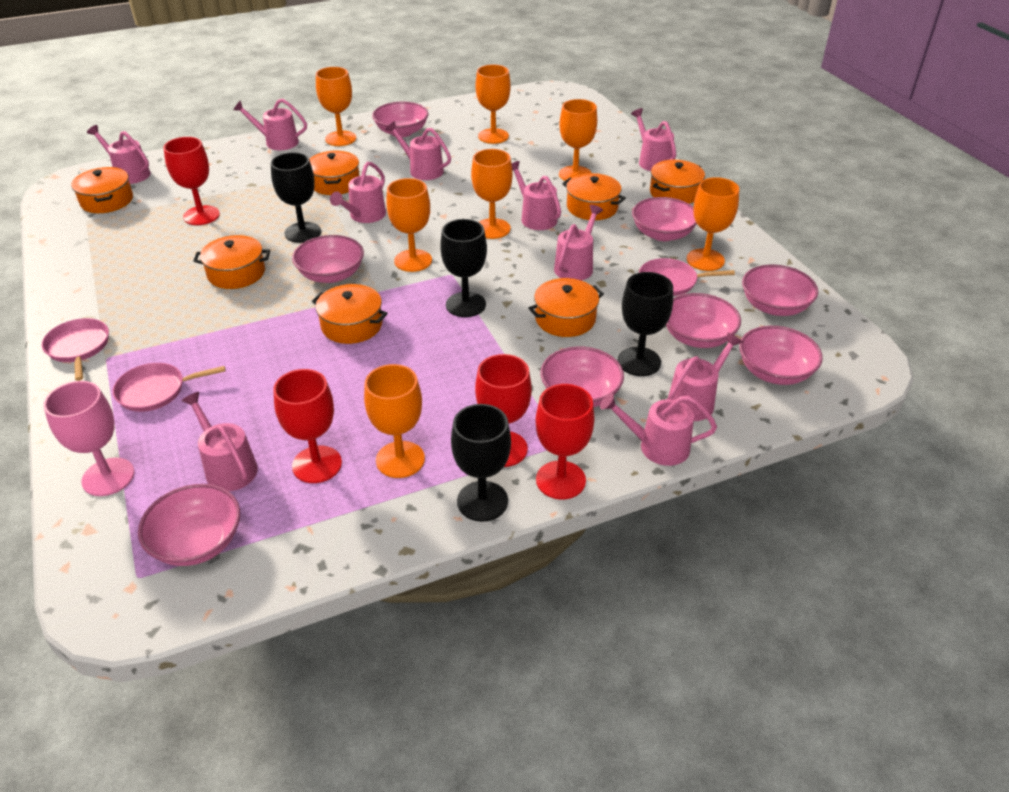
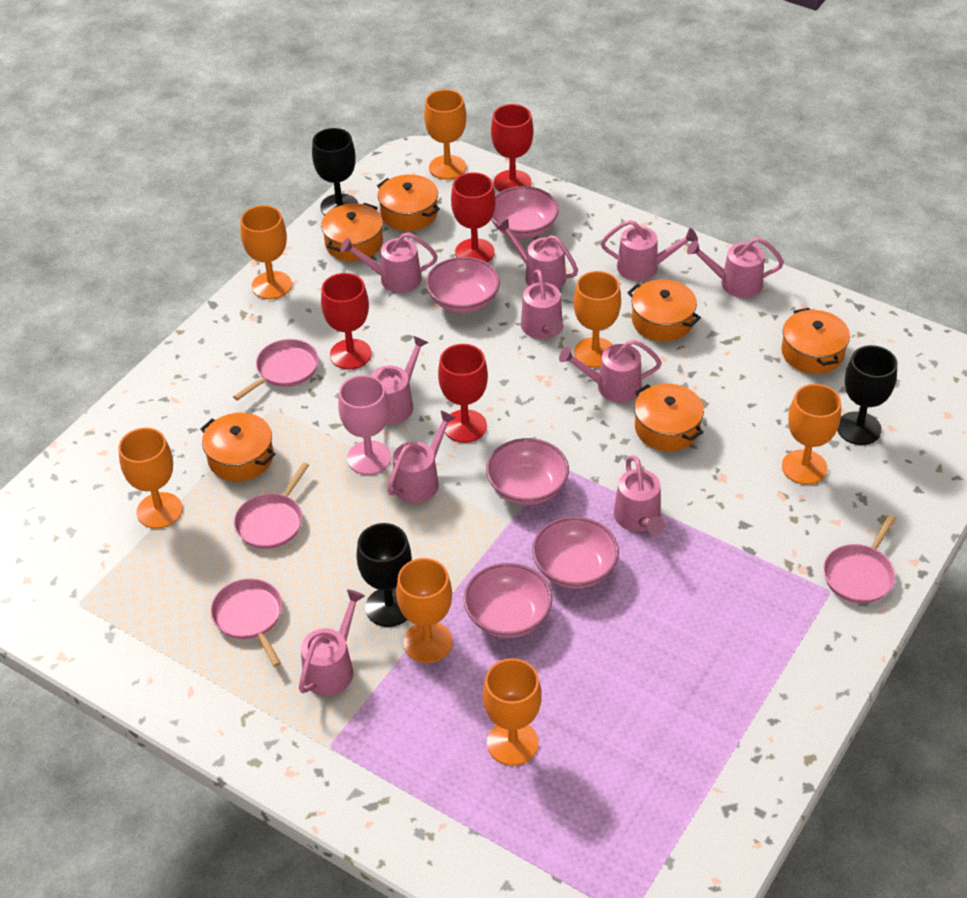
black goblet: 4 -> 3
orange pot: 7 -> 6
pink bowl: 8 -> 5
pink pan: 3 -> 4

